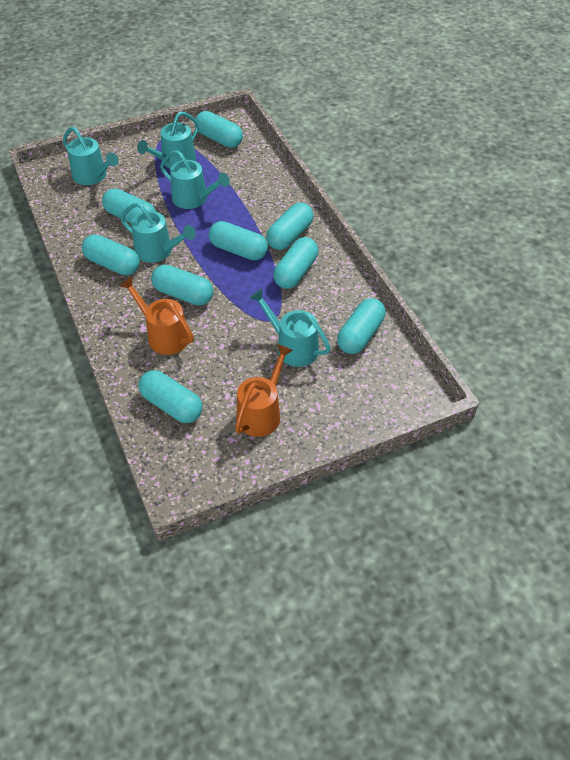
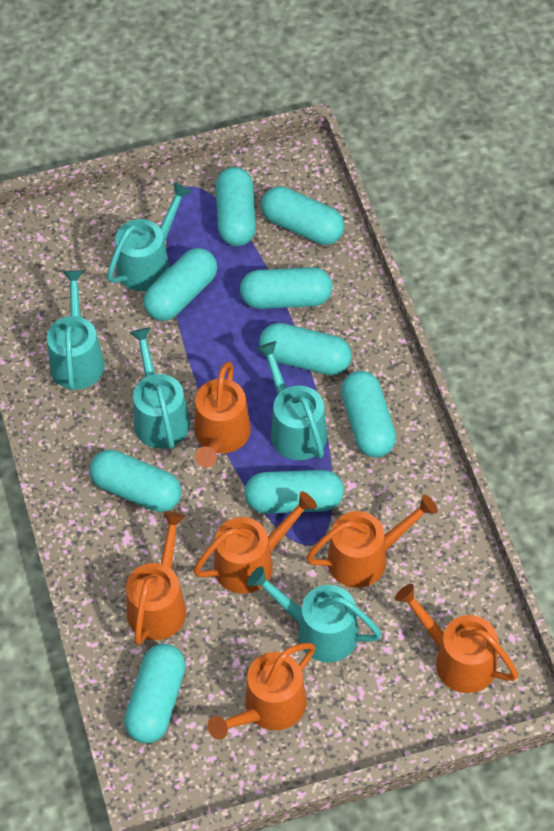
orange watering can: 2 -> 6

